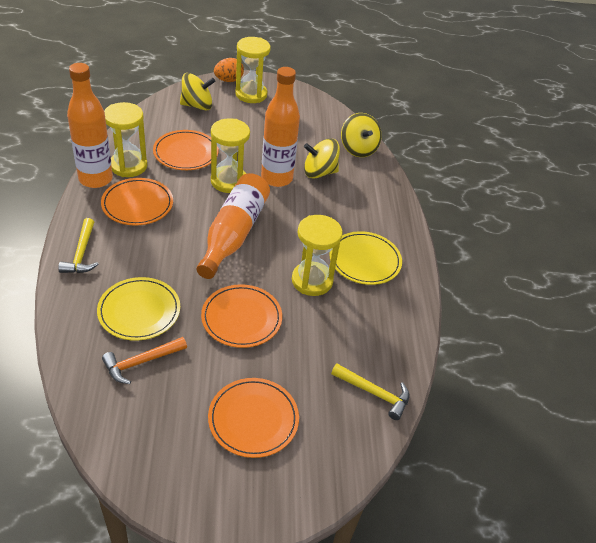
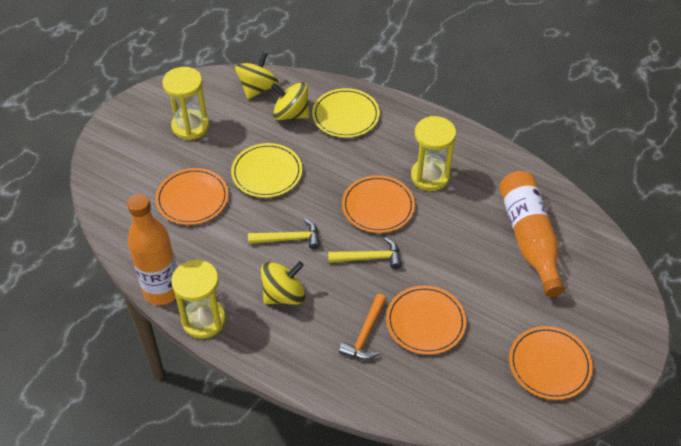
orange bottle: 3 -> 2
orange egg: 1 -> 0
yellow hourglass: 4 -> 3

